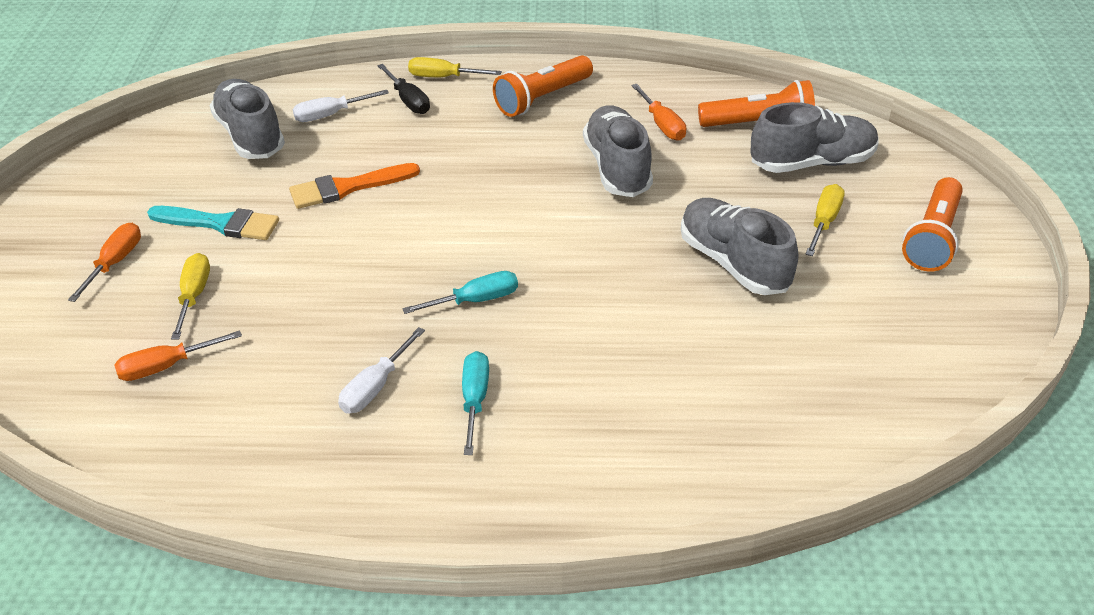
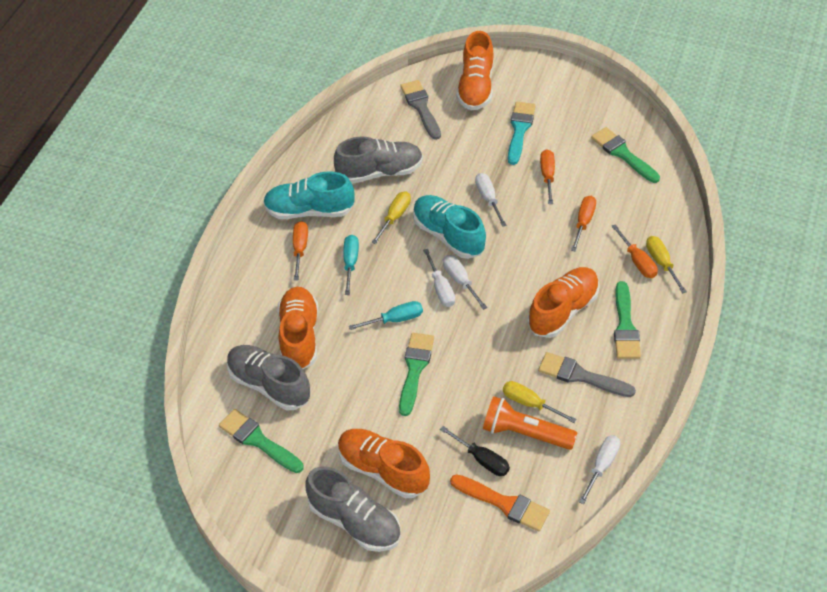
green brush: 0 -> 4
grey brush: 0 -> 2
grey shoe: 4 -> 3
orange flashlight: 3 -> 1
orange screwdriver: 3 -> 4
orange shoe: 0 -> 4
turquoise shoe: 0 -> 2
white screwdriver: 2 -> 4

